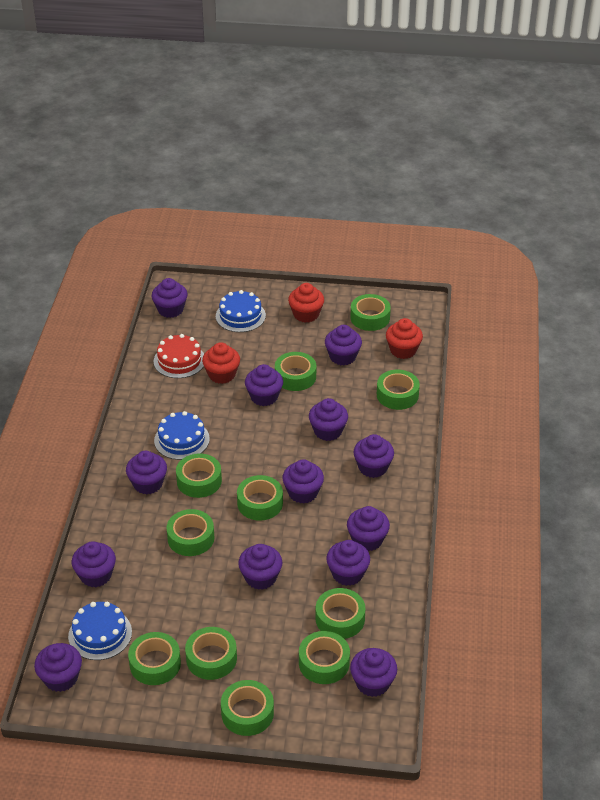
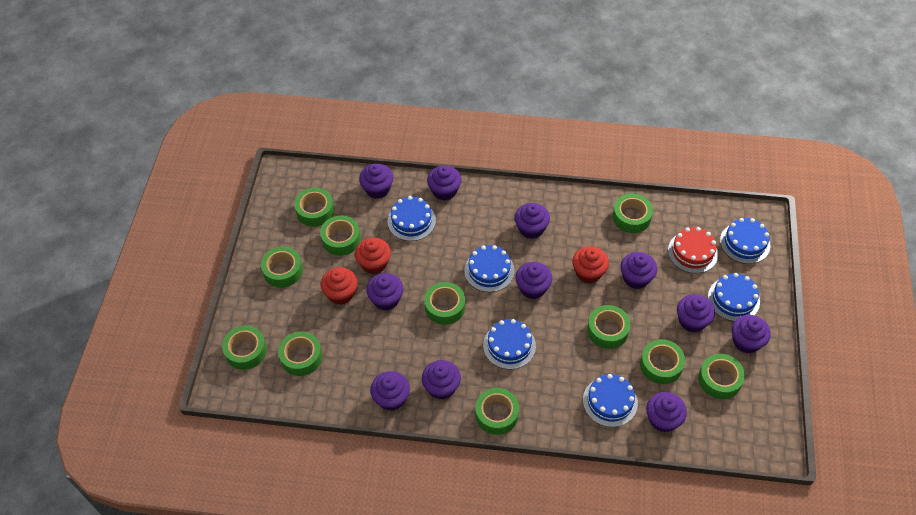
blue cake: 3 -> 6
purple cupcake: 13 -> 11

